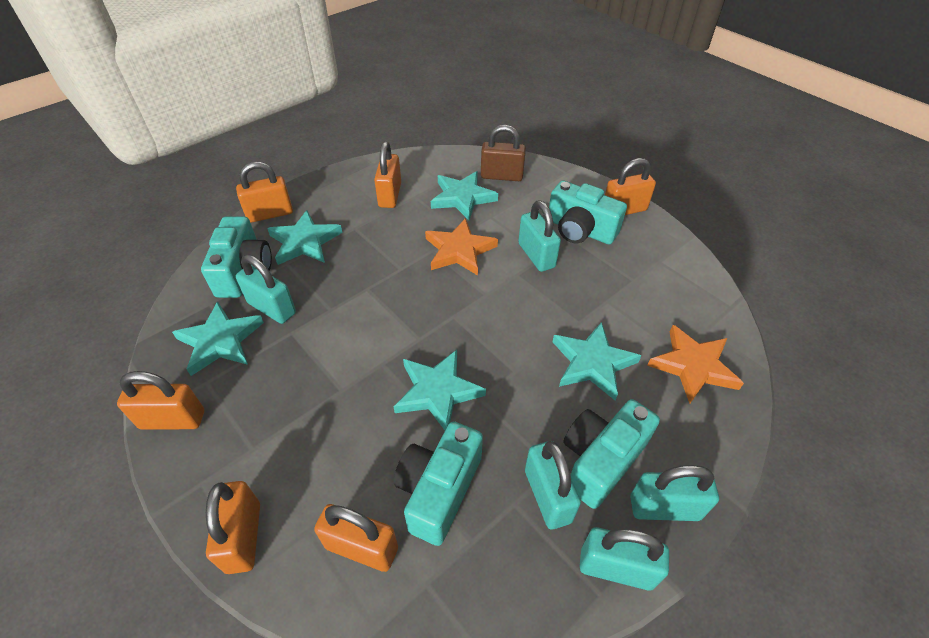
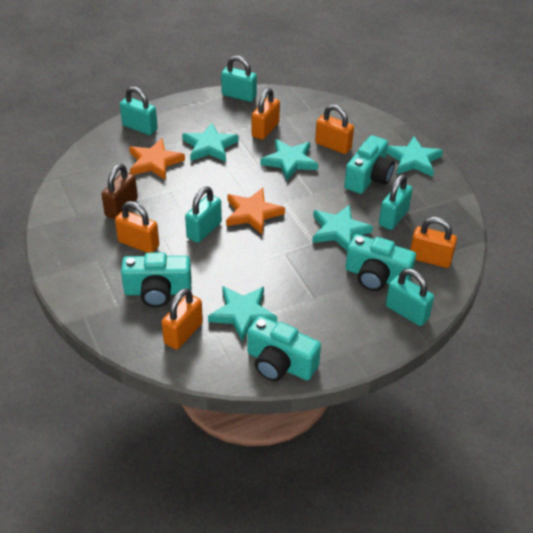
orange padlock: 6 -> 5

